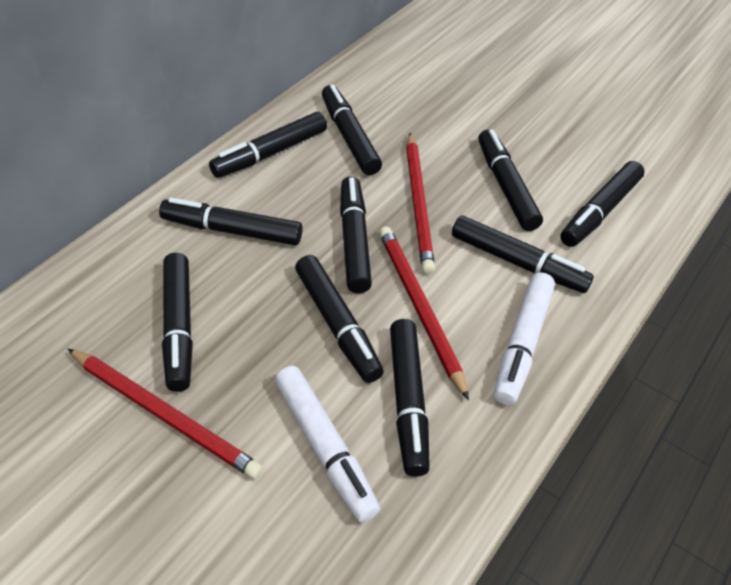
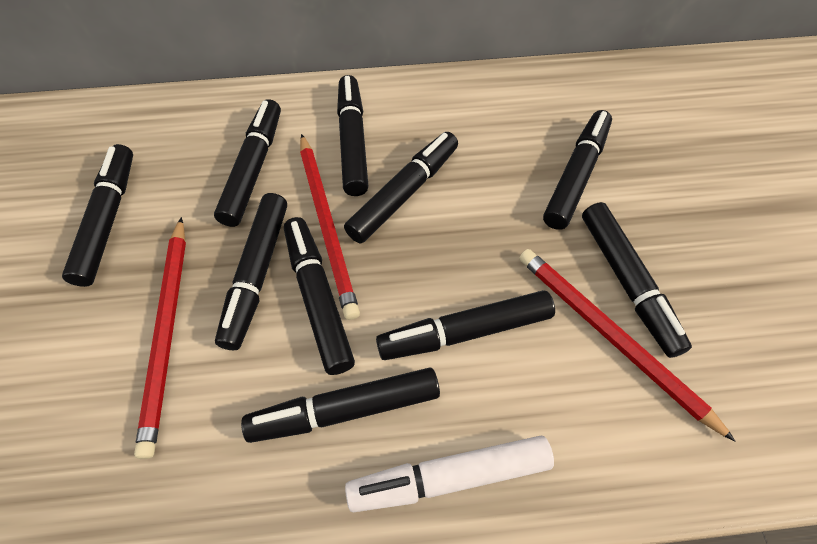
white marker: 2 -> 1

